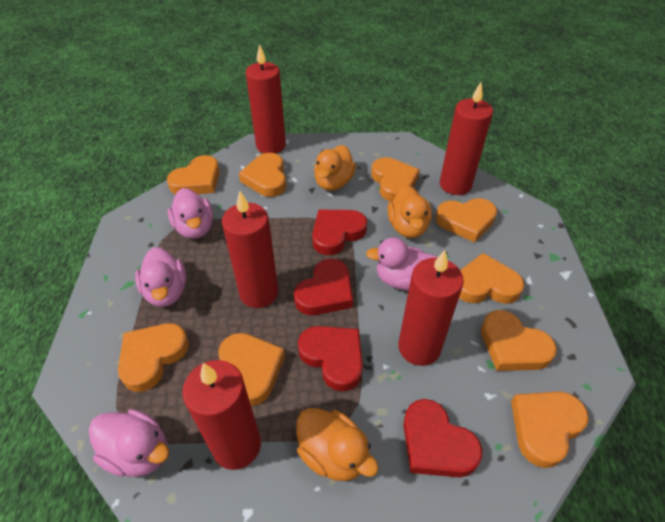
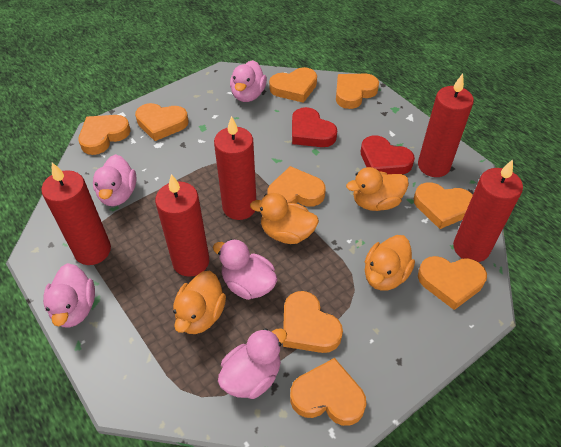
orange duck: 3 -> 4
pink duck: 4 -> 5
red heart: 4 -> 2

